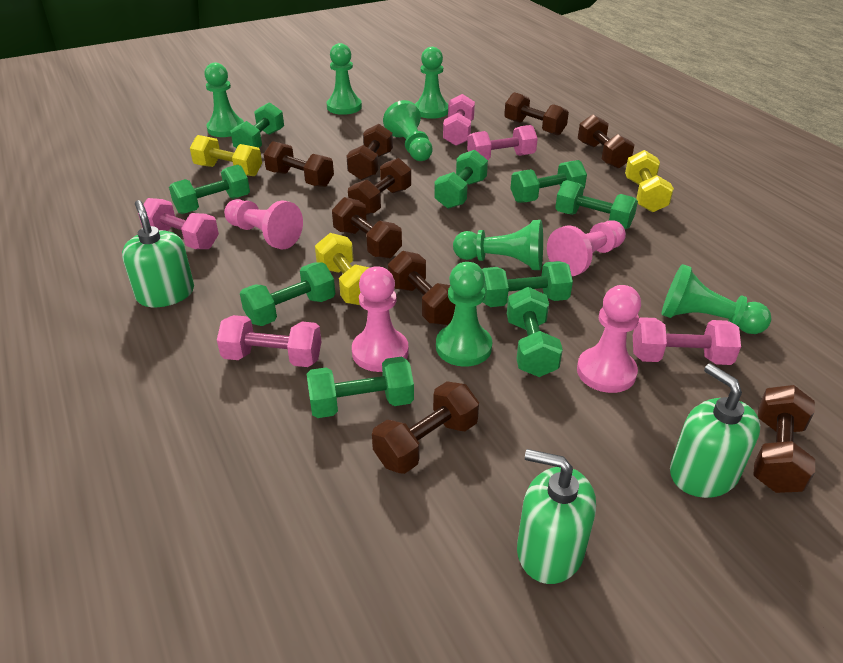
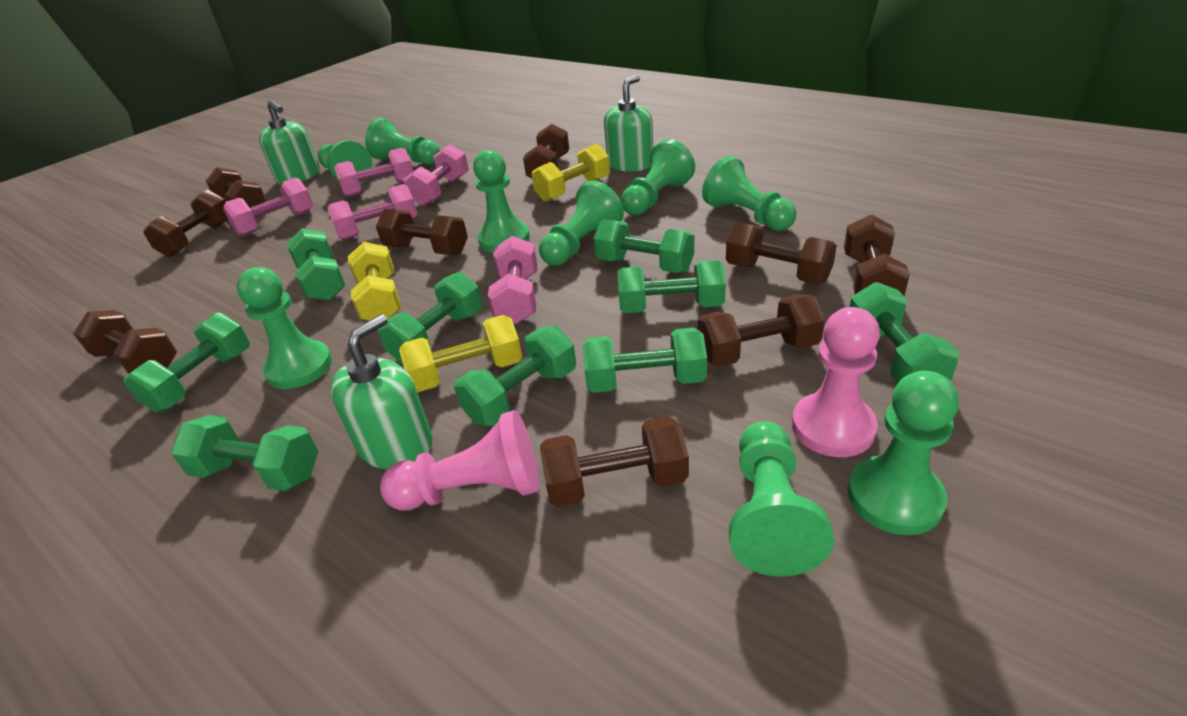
green pawn: 7 -> 9
pink pawn: 4 -> 2

